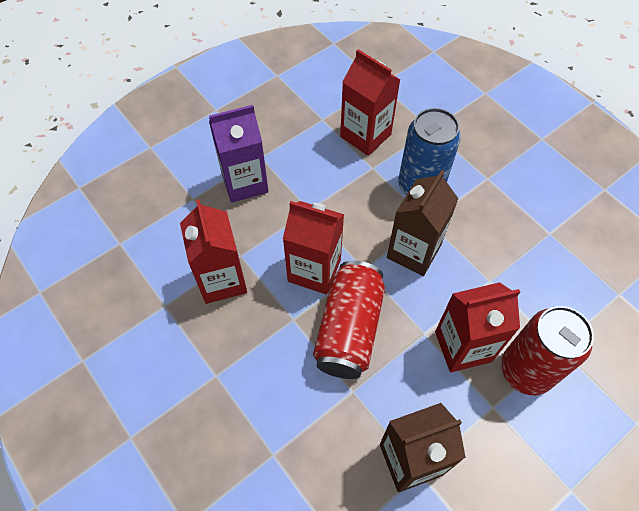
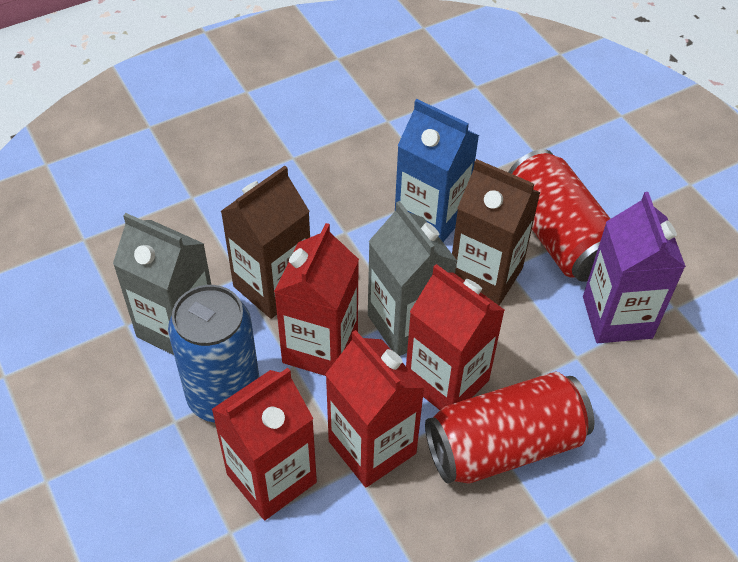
blue carton: 0 -> 1
grey carton: 0 -> 2

